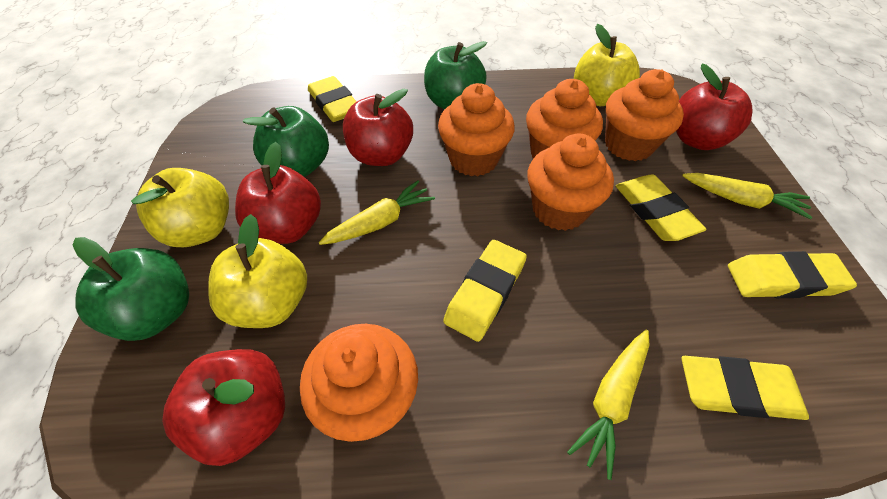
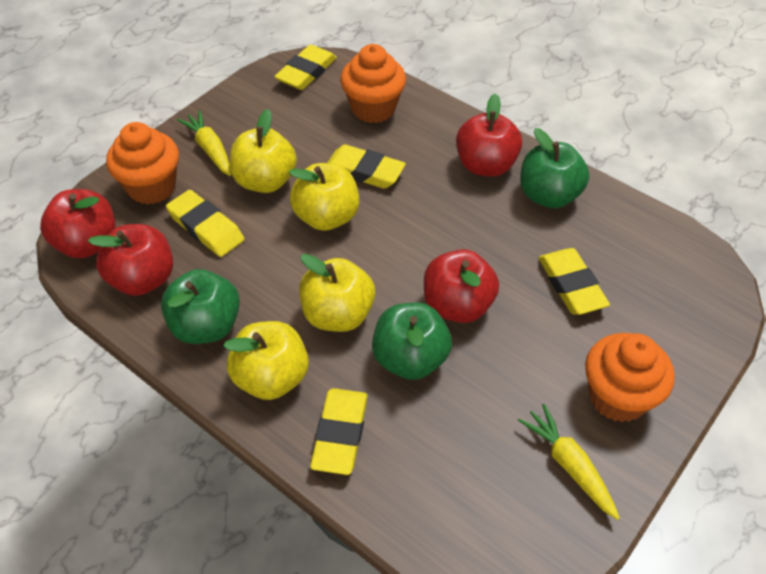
orange cupcake: 5 -> 3
yellow apple: 3 -> 4
yellow carrot: 3 -> 2

